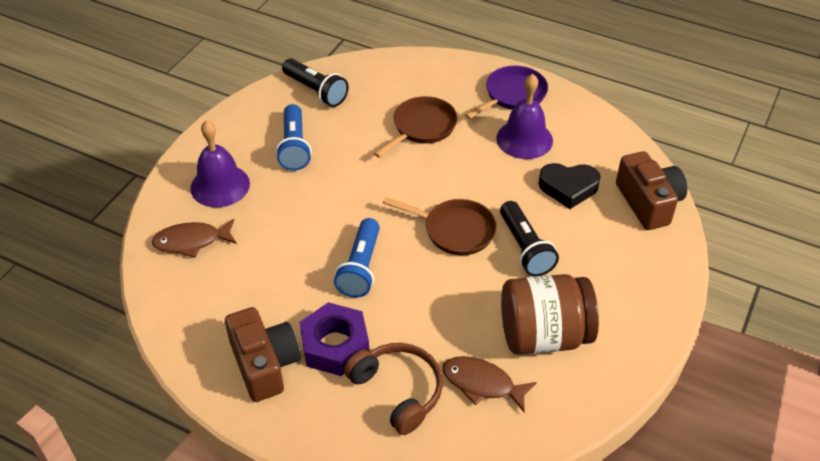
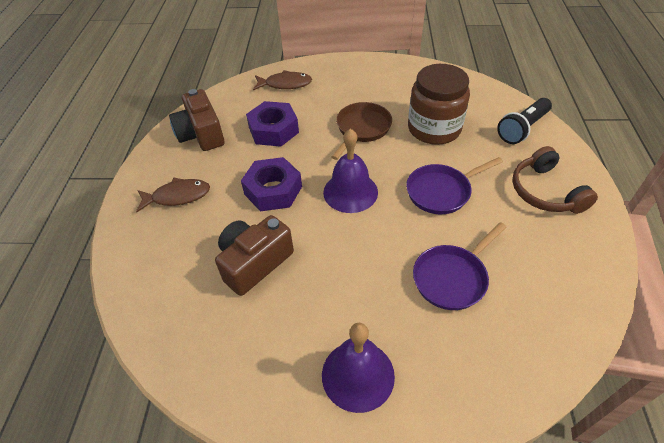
black flashlight: 2 -> 1
black heart: 1 -> 0
blue flashlight: 2 -> 0
brown pan: 2 -> 1
purple nut: 1 -> 2
purple pan: 1 -> 2

